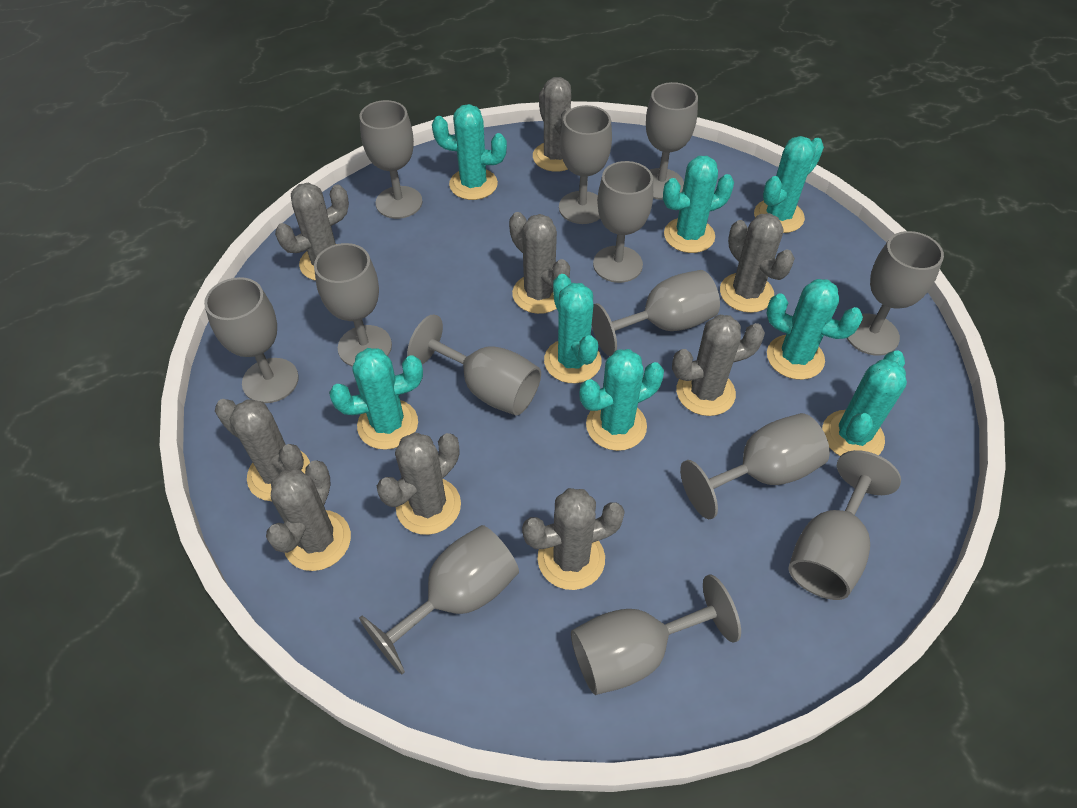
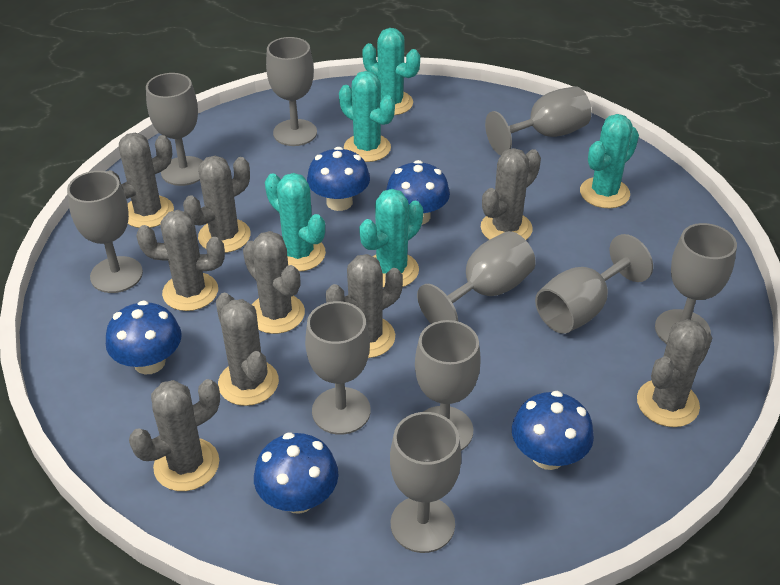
blue mushroom: 0 -> 5
grey goblet: 13 -> 10
turquoise cactus: 8 -> 5

